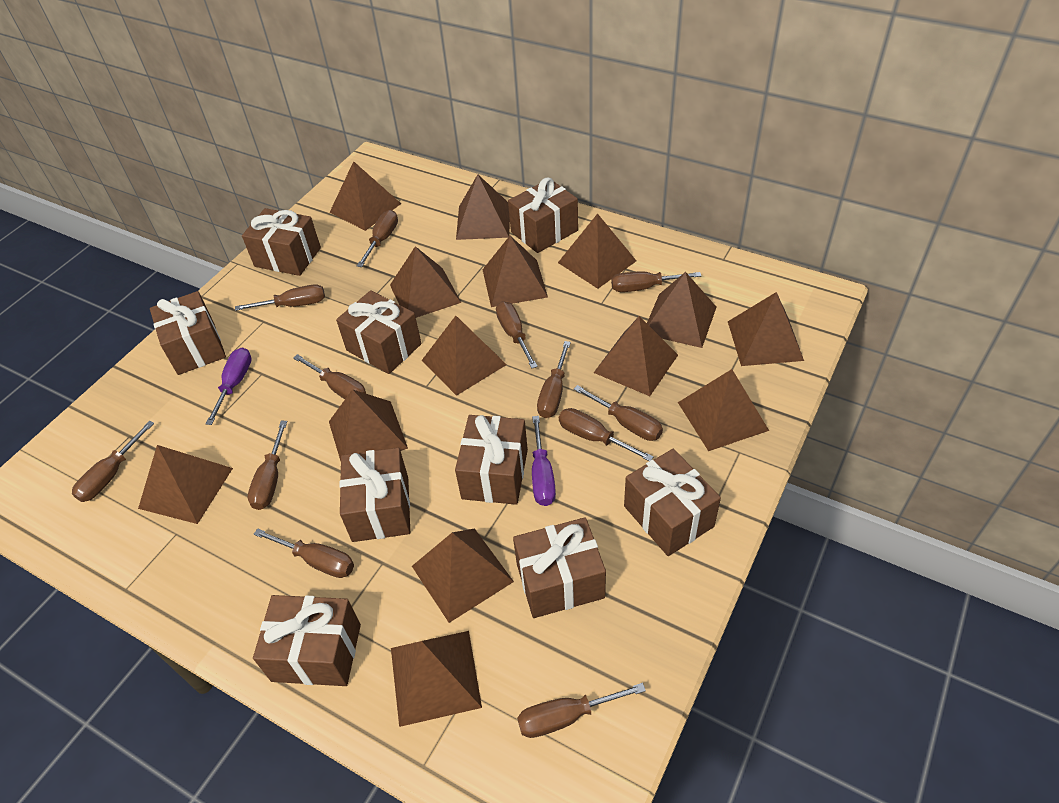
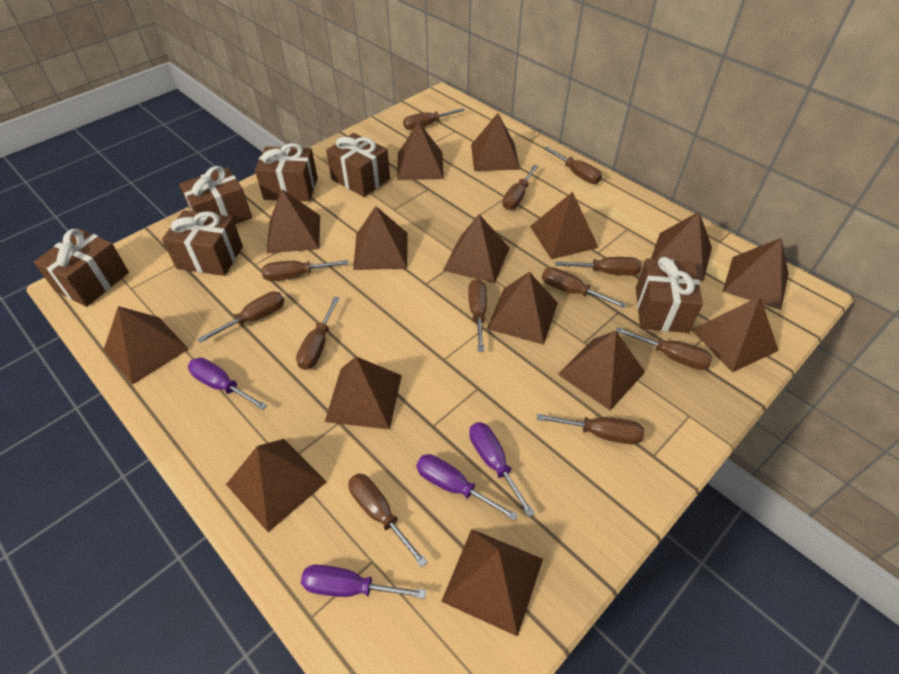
brown gift: 9 -> 6
brown pyramid: 14 -> 15
purple screwdriver: 2 -> 4

